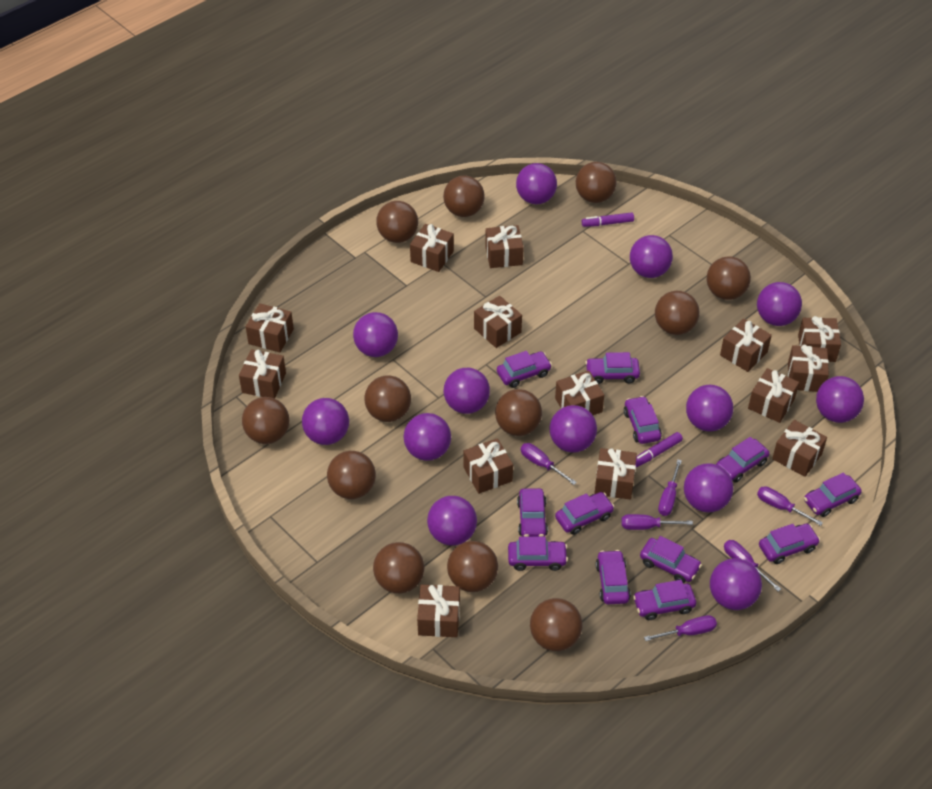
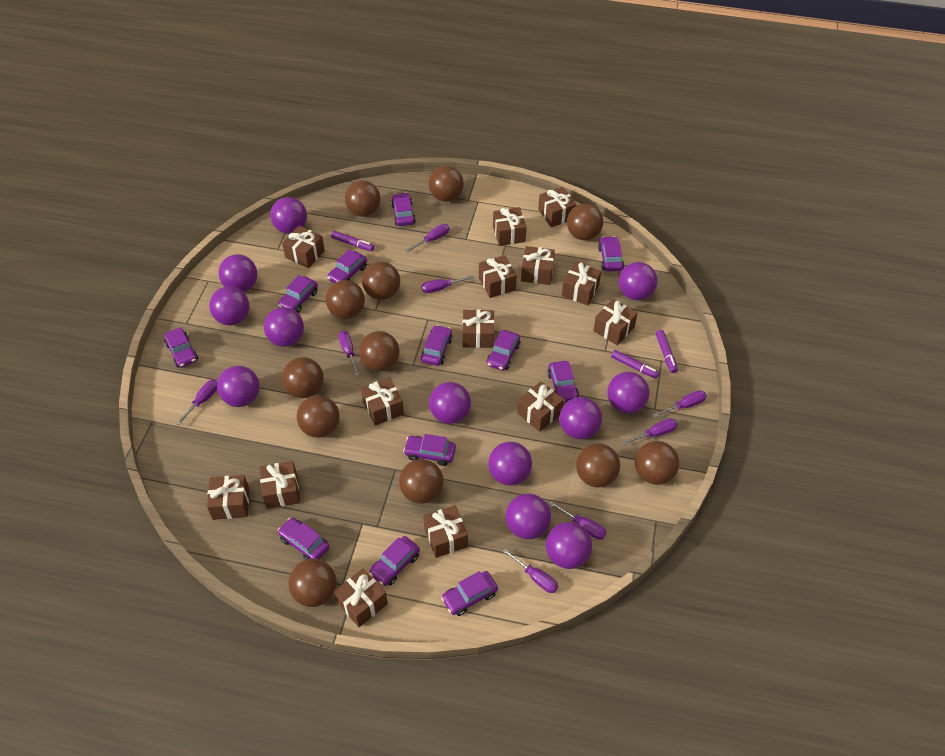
purple ball: 13 -> 12
purple marker: 2 -> 3
purple screwdriver: 6 -> 8

